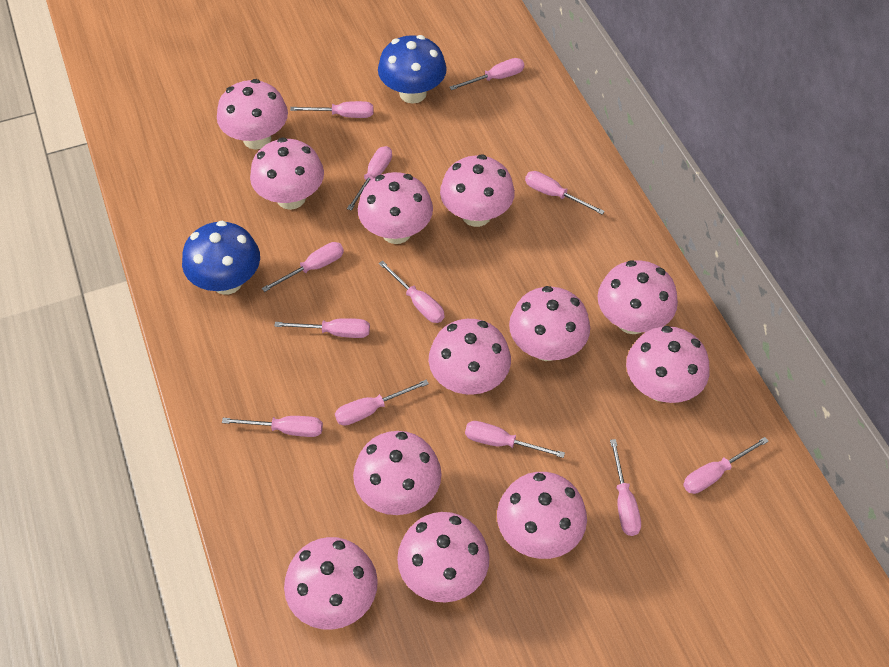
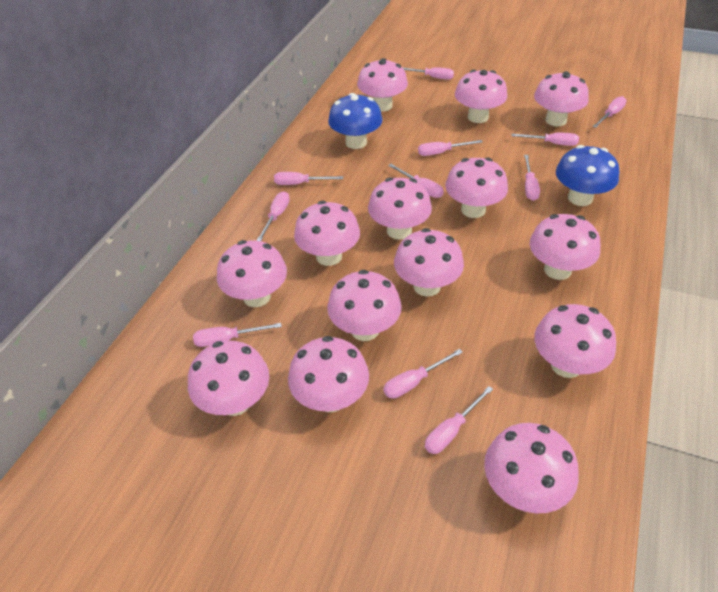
pink mushroom: 12 -> 14
pink screwdriver: 12 -> 11

